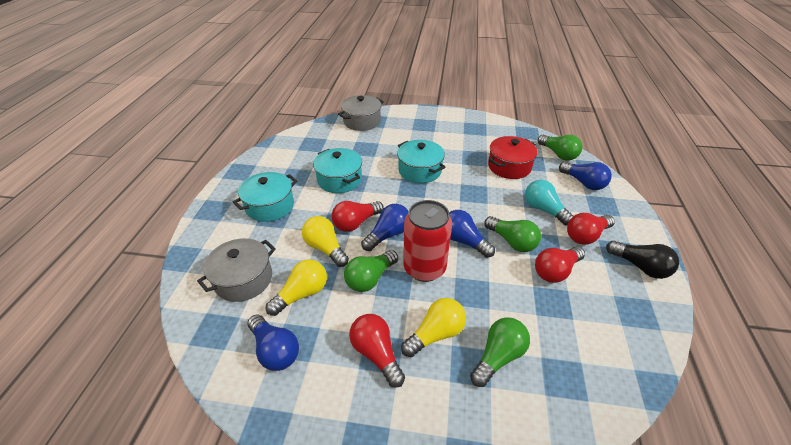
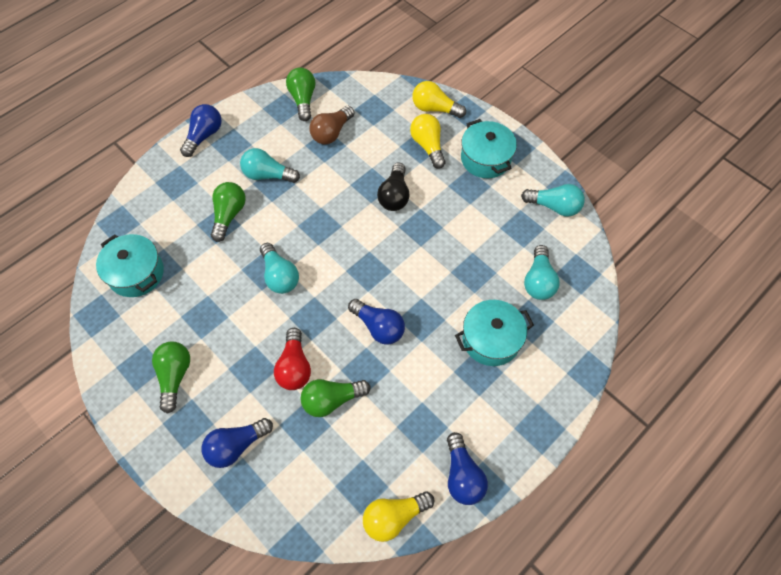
brown light bulb: 0 -> 1
grey pot: 2 -> 0
red can: 1 -> 0
red light bulb: 4 -> 1
red pot: 1 -> 0
turquoise light bulb: 1 -> 4

